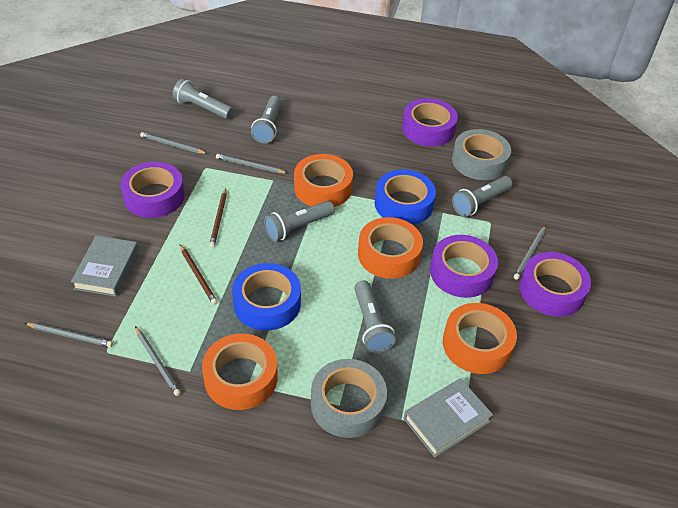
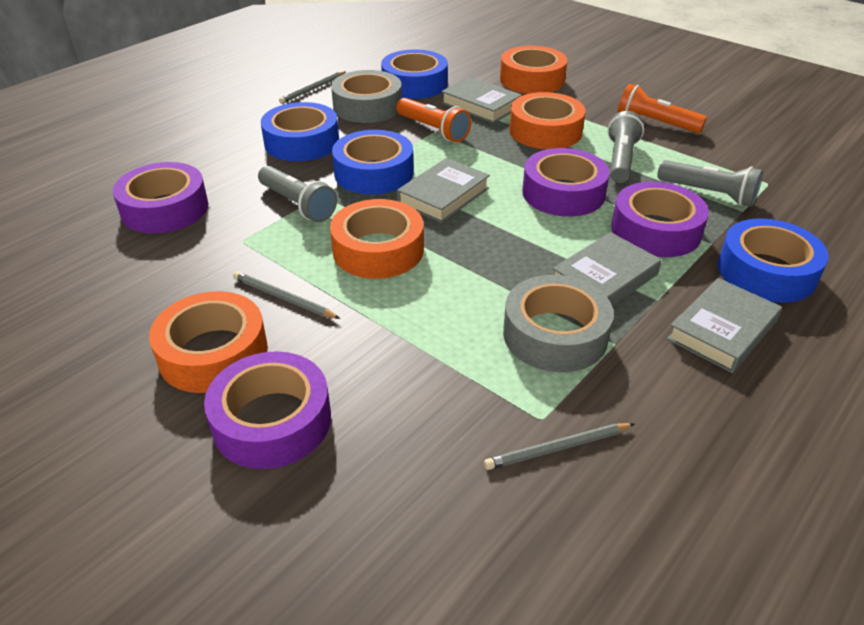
blue tape: 2 -> 4
brown pencil: 2 -> 0
grey book: 2 -> 4
grey flashlight: 5 -> 3
grey pencil: 5 -> 3
orange flashlight: 0 -> 2

